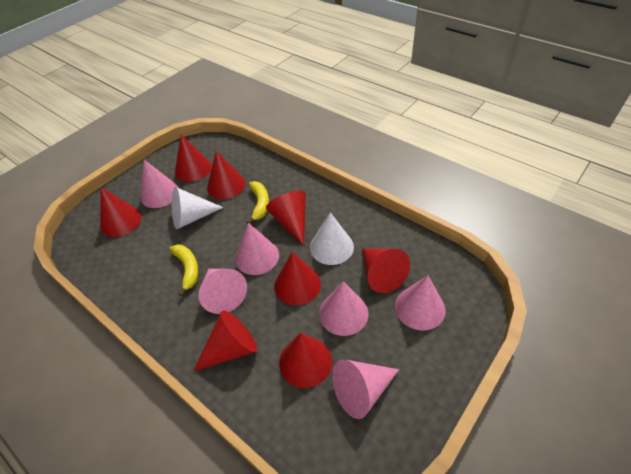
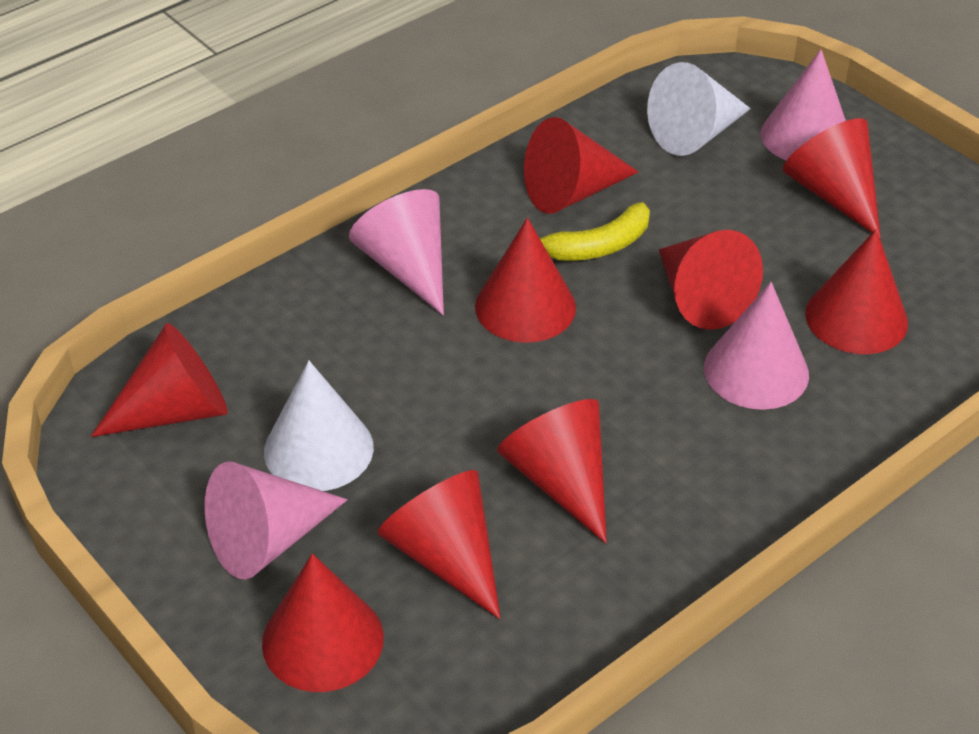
pink cone: 6 -> 4
red cone: 8 -> 9
yellow banana: 2 -> 1

